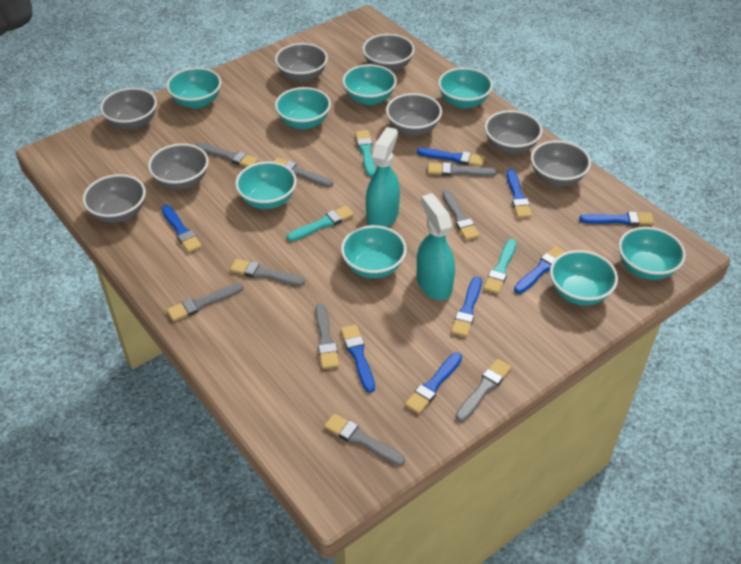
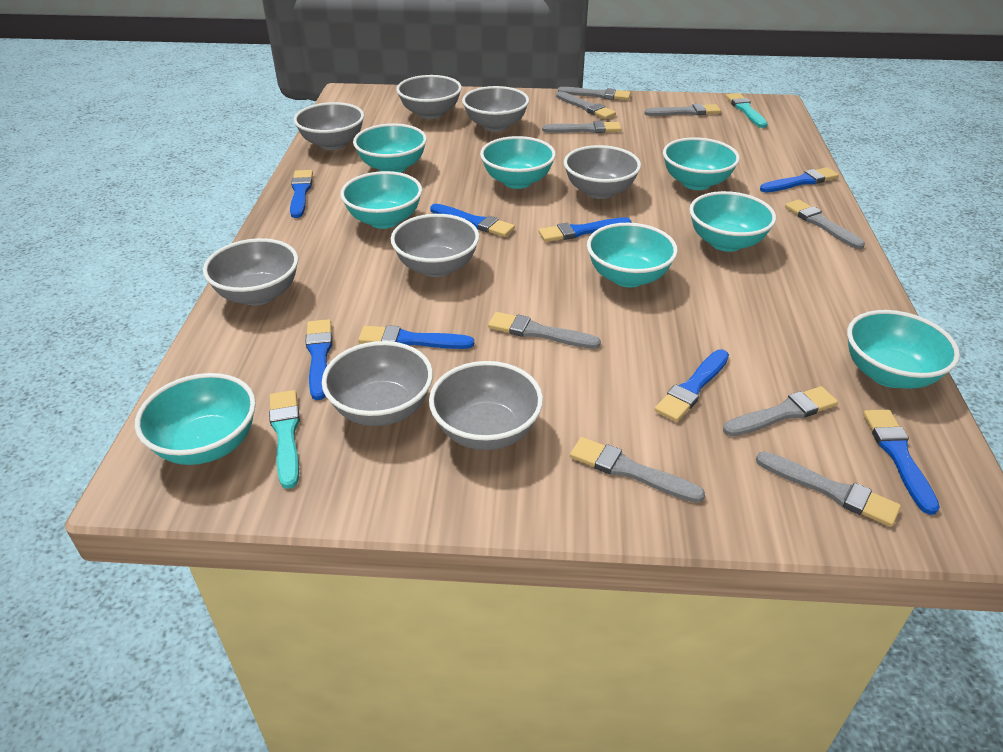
turquoise brush: 3 -> 2
turquoise spray bottle: 2 -> 0

